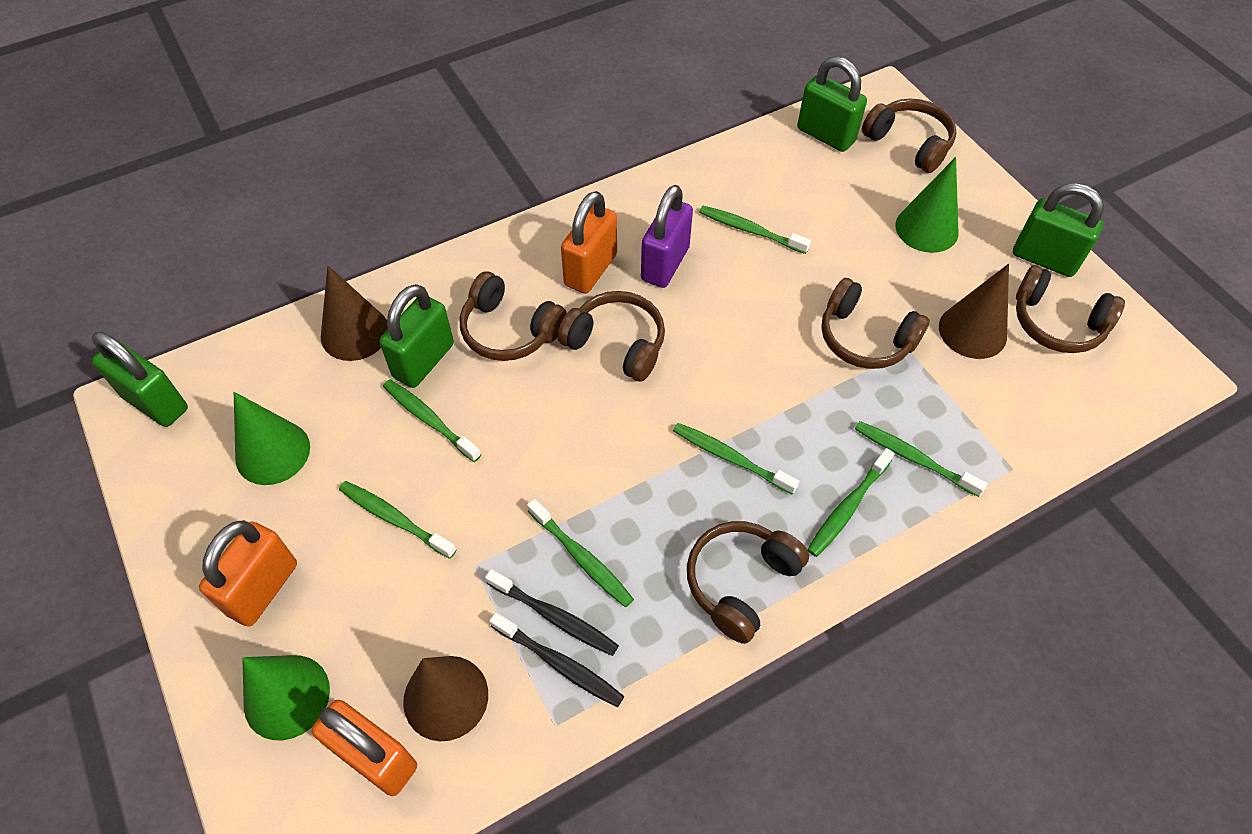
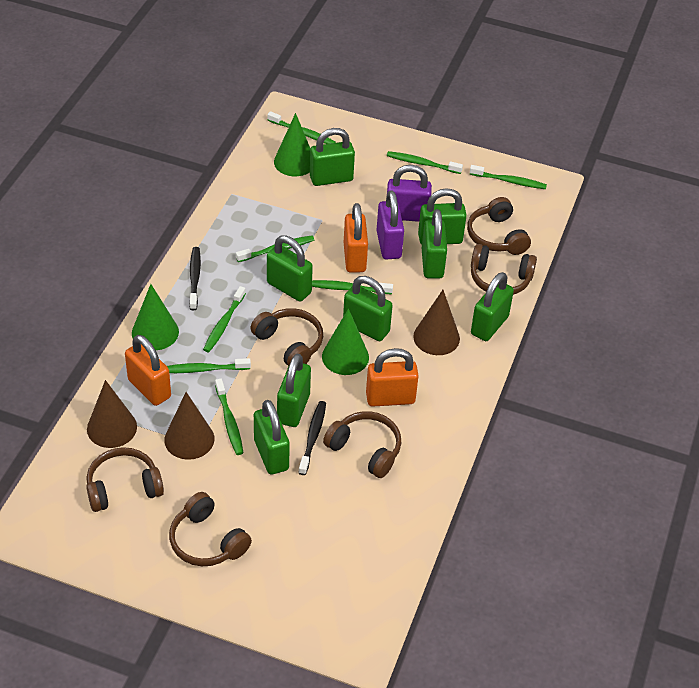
green padlock: 4 -> 8
green toothbrush: 7 -> 8
purple padlock: 1 -> 2

